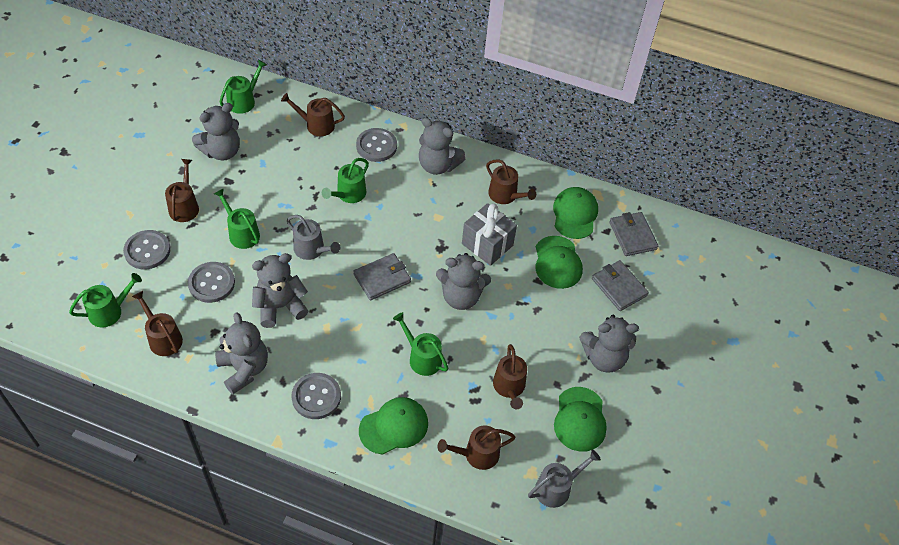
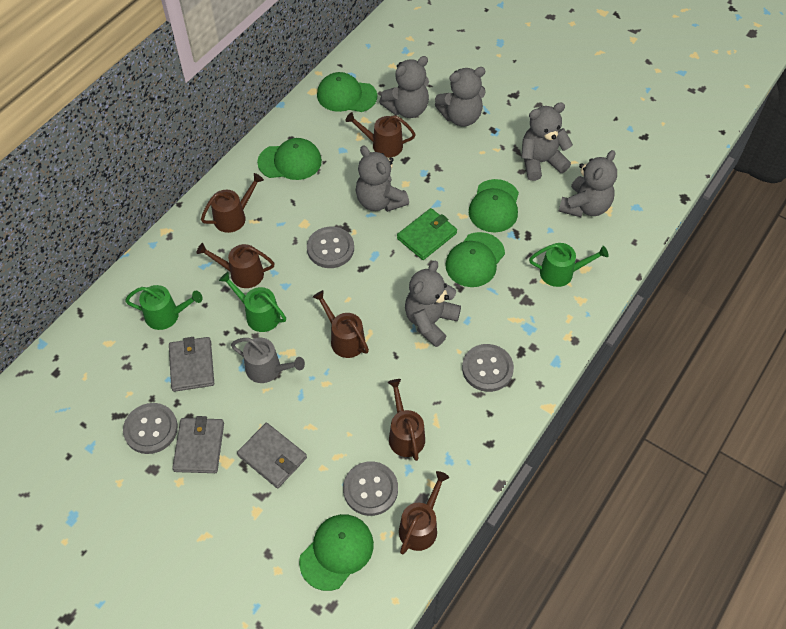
green cap: 4 -> 5
green wallet: 0 -> 1
green watering can: 5 -> 3
grey gift: 1 -> 0
grey watering can: 2 -> 1

